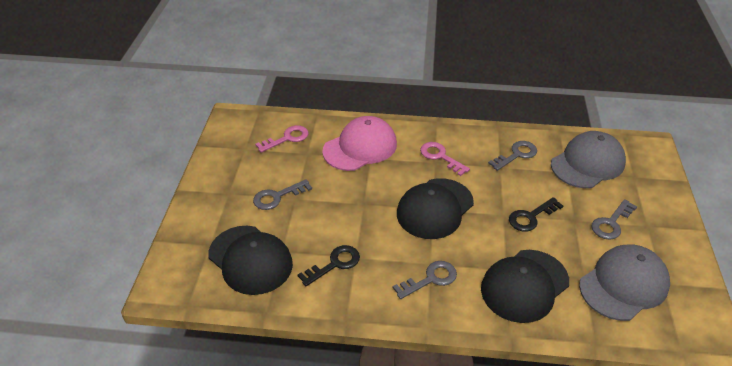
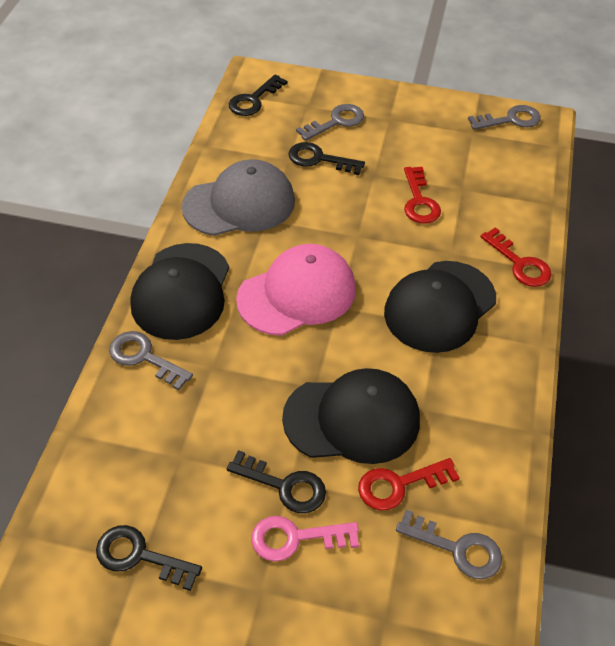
black key: 2 -> 4
grey cap: 2 -> 1
pink key: 2 -> 1
red key: 0 -> 3

